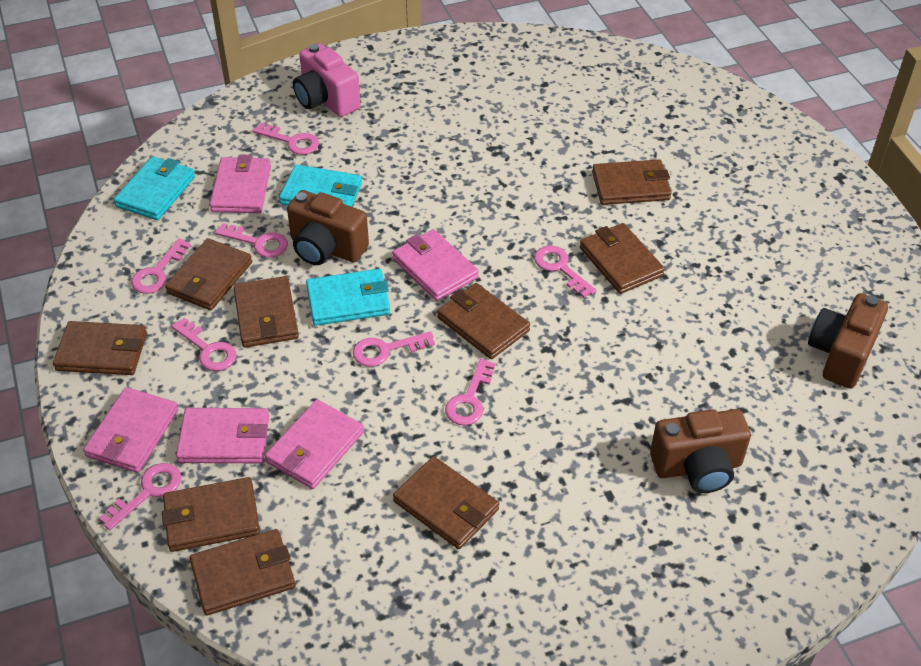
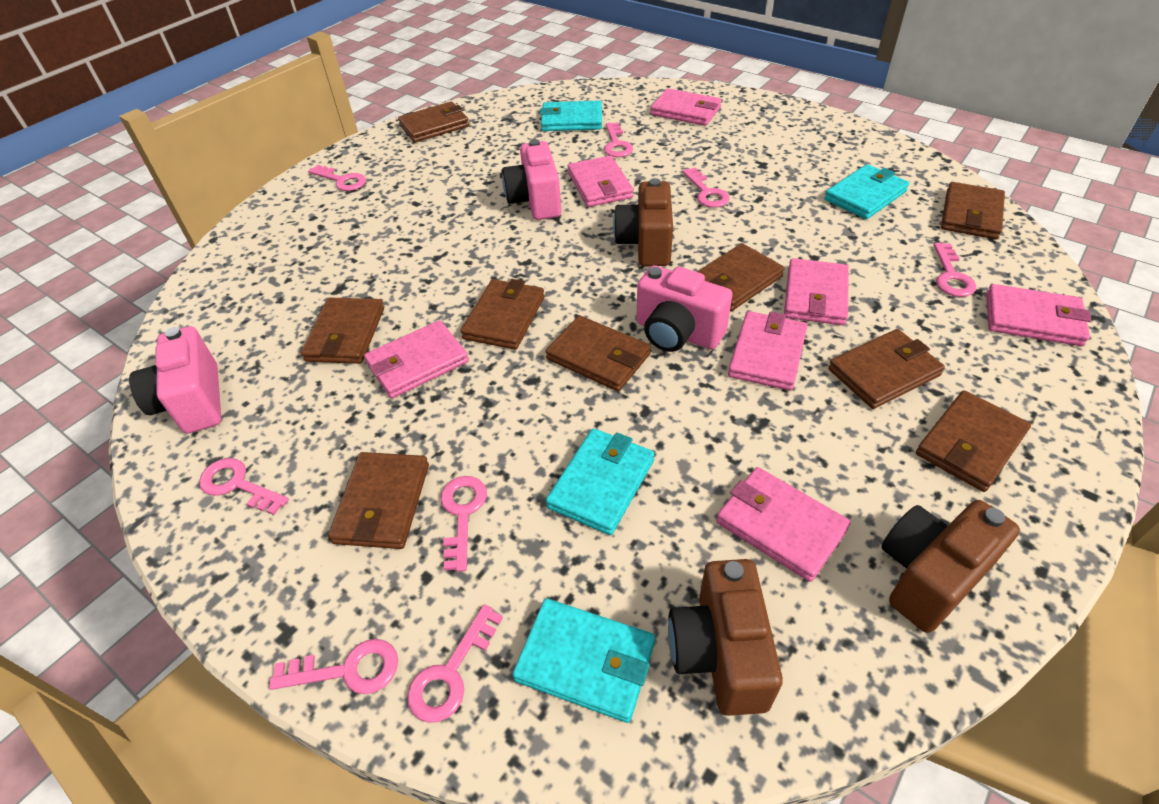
pink camera: 1 -> 3
pink wallet: 5 -> 7
turquoise wallet: 3 -> 4

